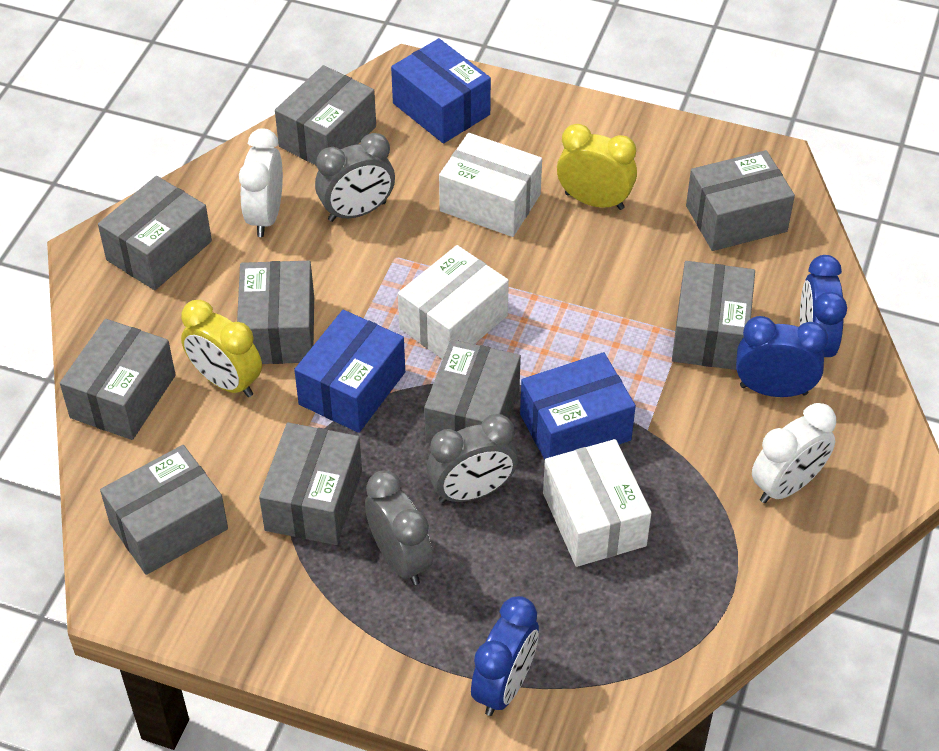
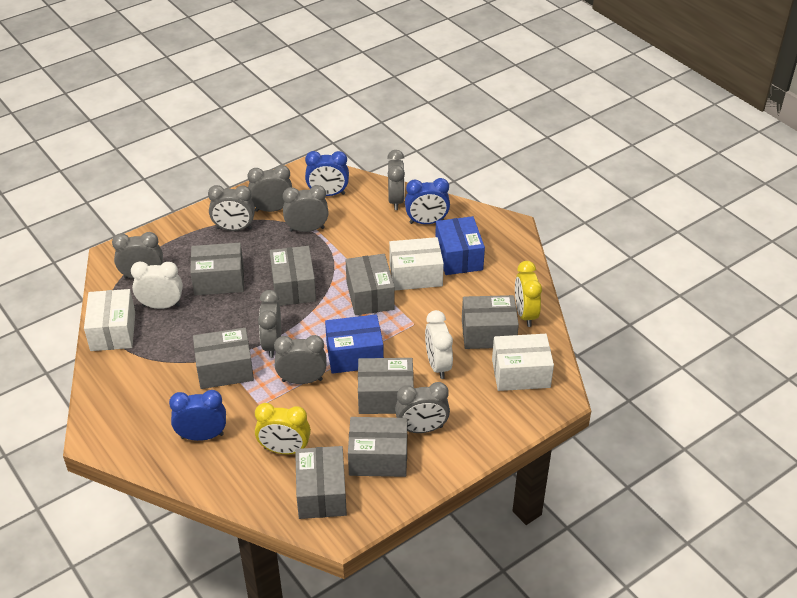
blue box: 3 -> 2
grey box: 9 -> 8
grey clock: 3 -> 8

